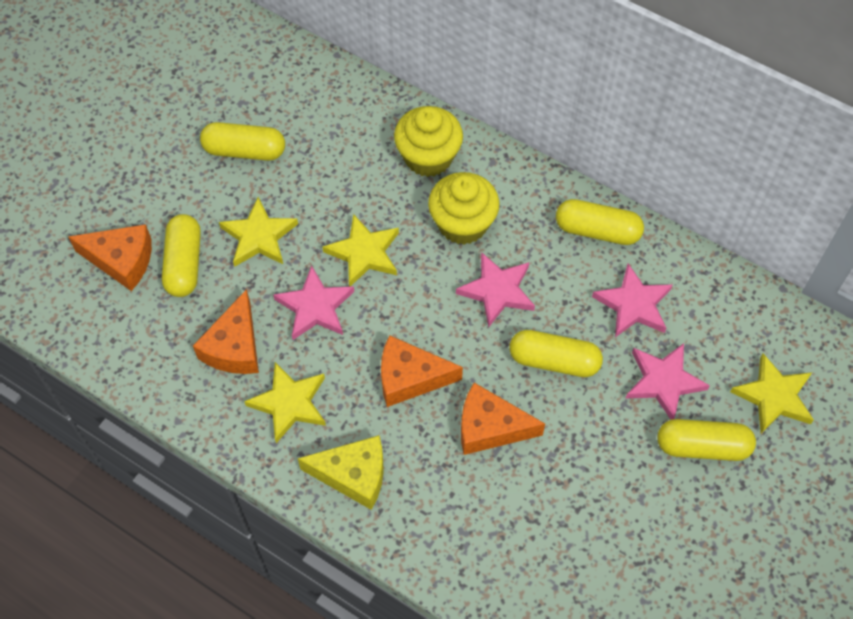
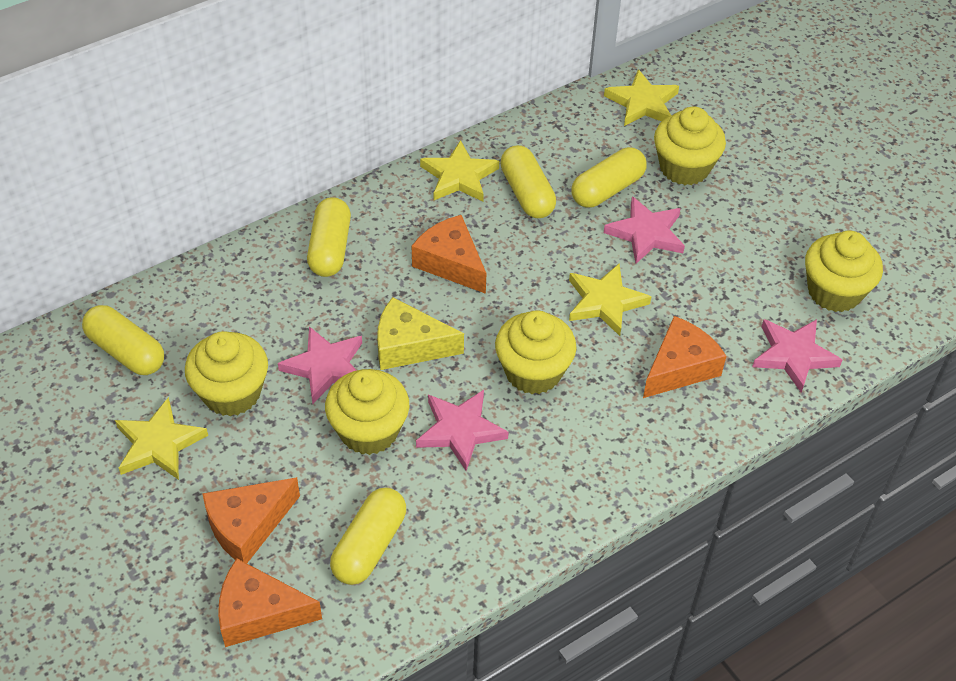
yellow cupcake: 2 -> 5

